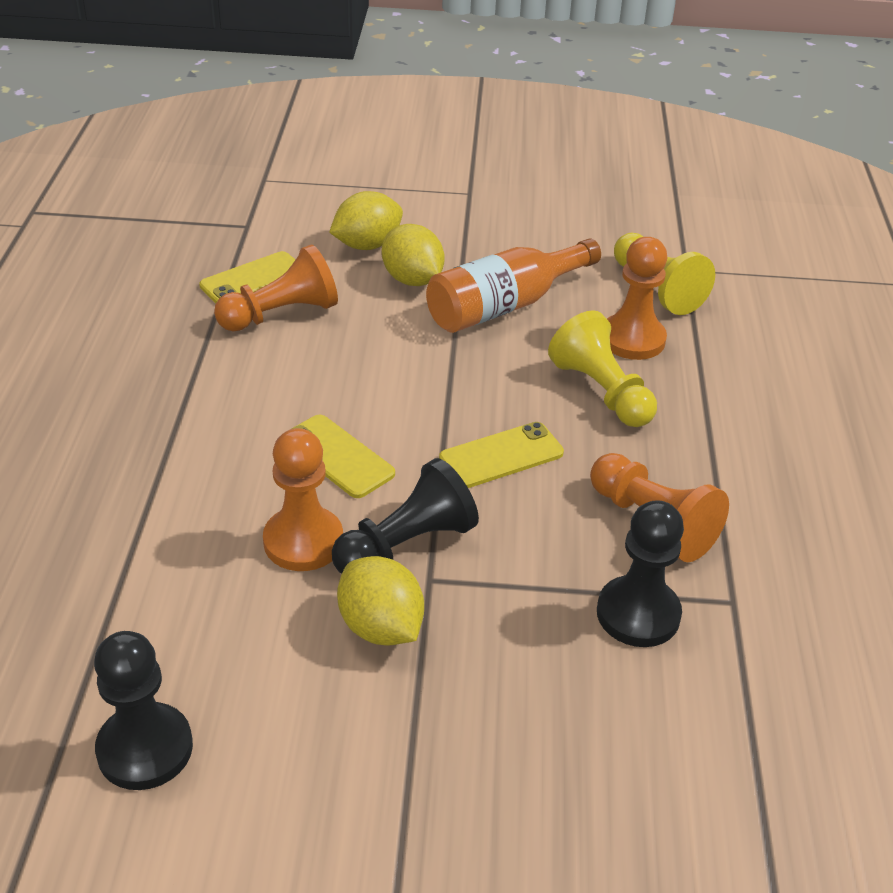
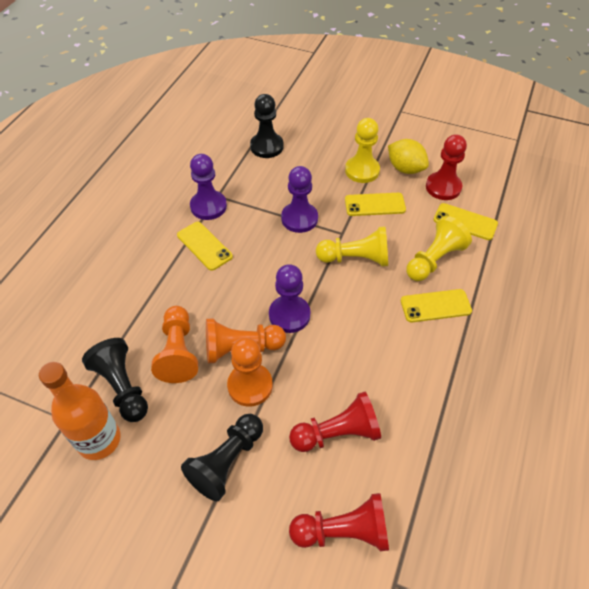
orange pawn: 4 -> 3
purple pawn: 0 -> 3
red pawn: 0 -> 3
yellow lemon: 3 -> 1
yellow pawn: 2 -> 3
yellow phone: 3 -> 4

